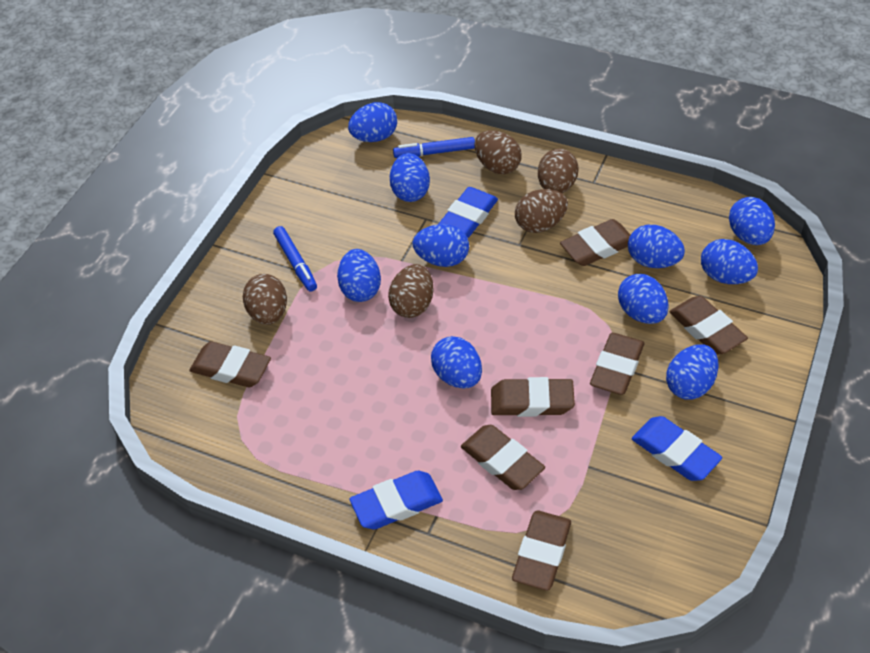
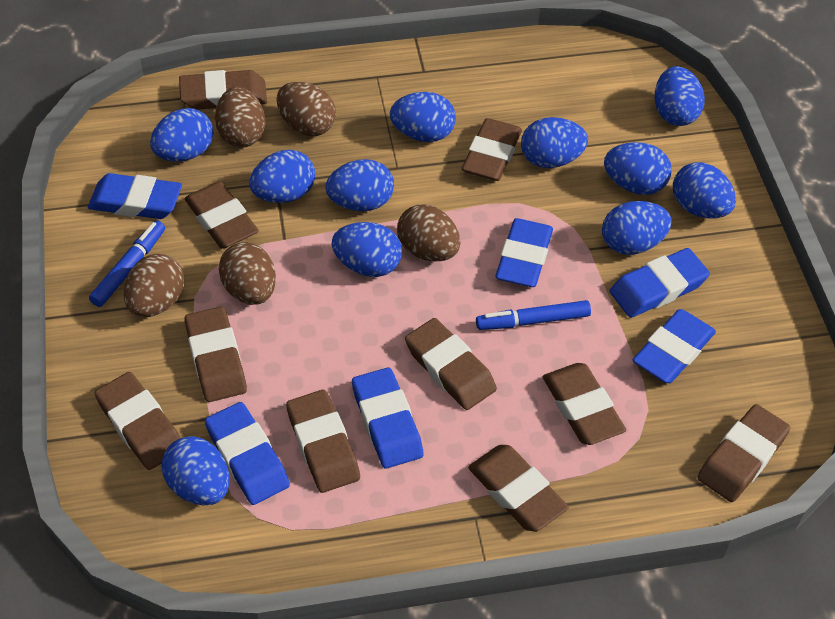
blue egg: 10 -> 11
blue eraser: 3 -> 6
brown eraser: 7 -> 10

